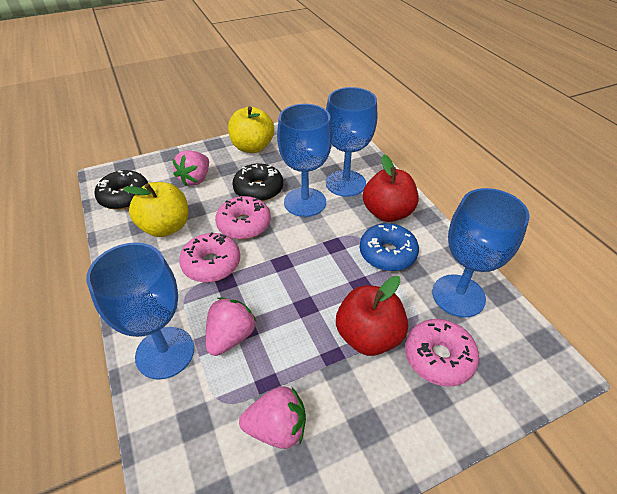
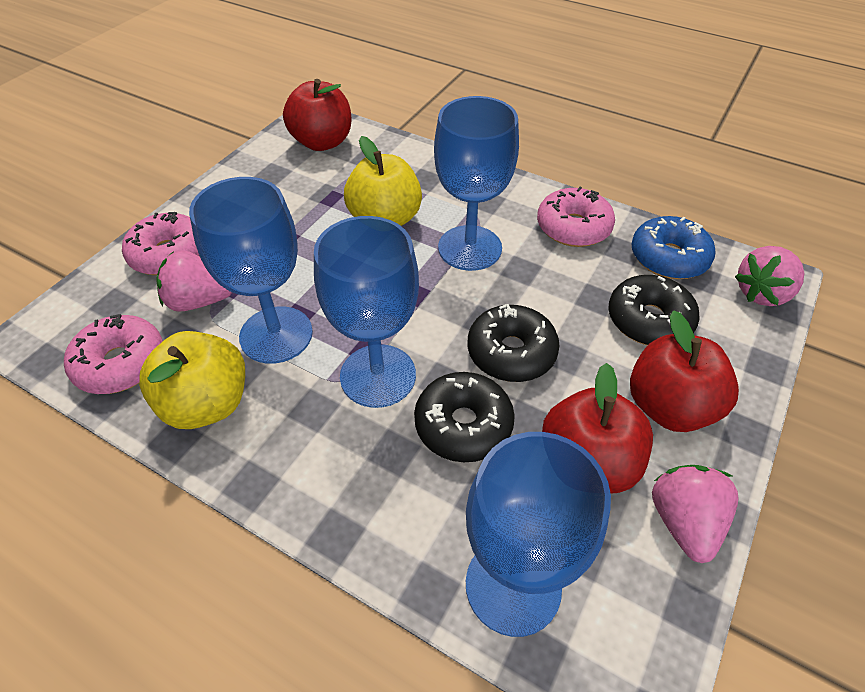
black donut: 2 -> 3
red apple: 2 -> 3

